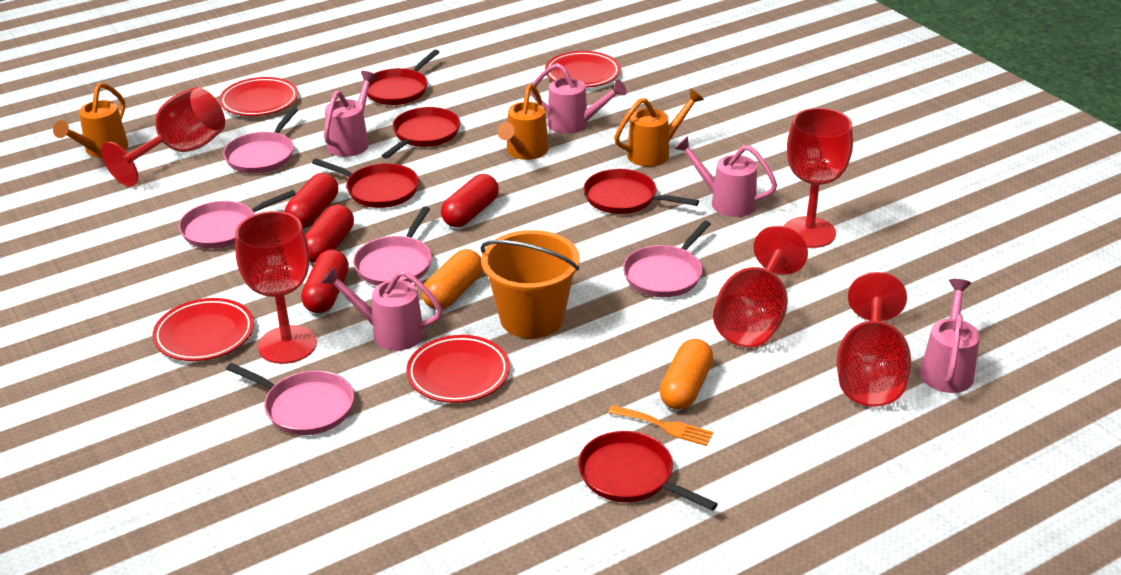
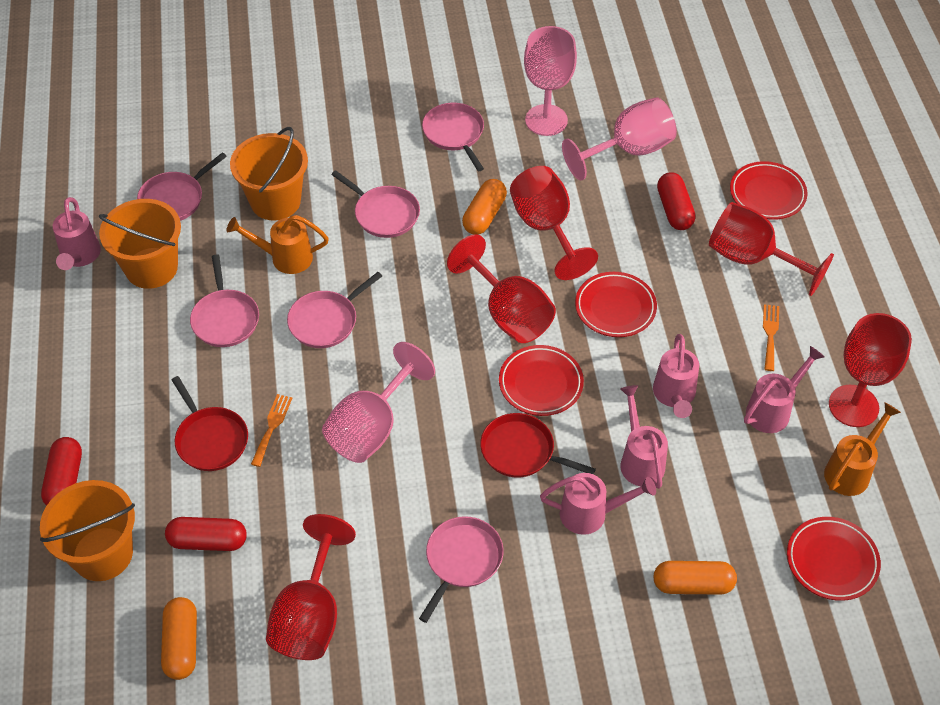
orange bucket: 1 -> 3
orange capsule: 2 -> 3
orange fork: 1 -> 2
orange watering can: 3 -> 2
pink goblet: 0 -> 3
pink pan: 5 -> 6
red capsule: 4 -> 3
red pan: 5 -> 2

